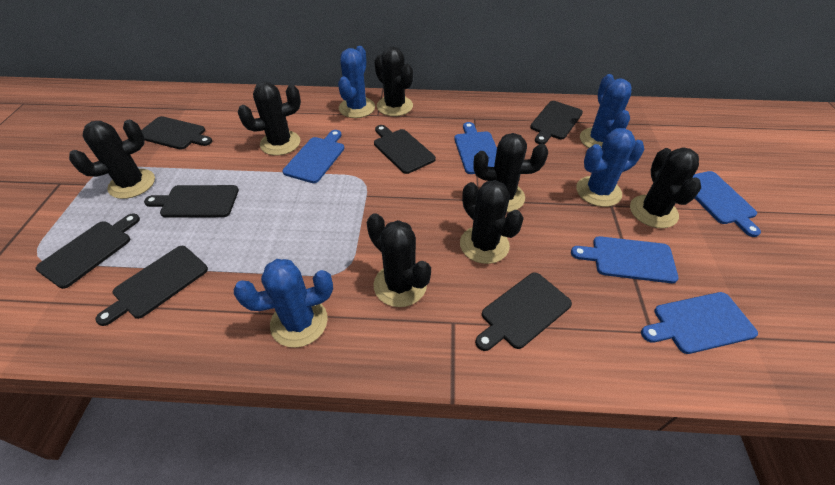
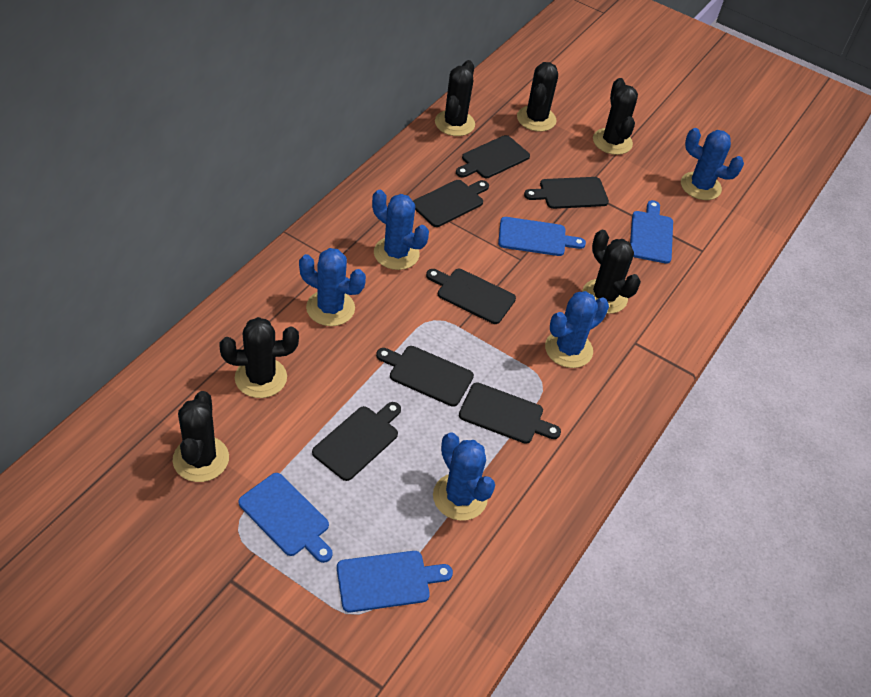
black cactus: 7 -> 6
blue cactus: 4 -> 5
blue cutting board: 5 -> 4

